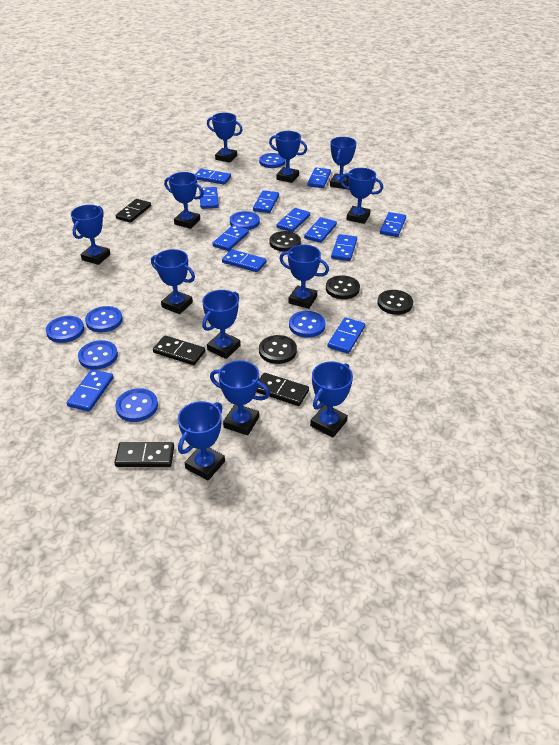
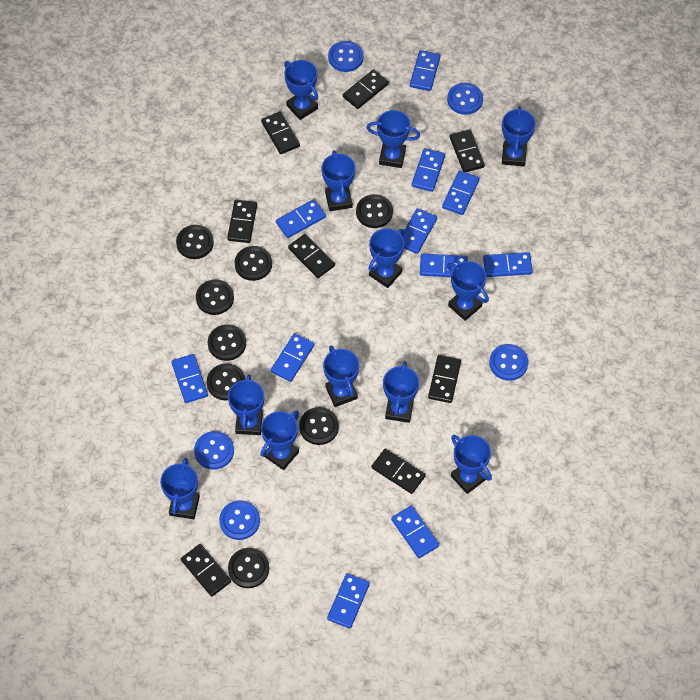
black button: 4 -> 8
black domino: 4 -> 8
blue button: 7 -> 5
blue domino: 12 -> 11

